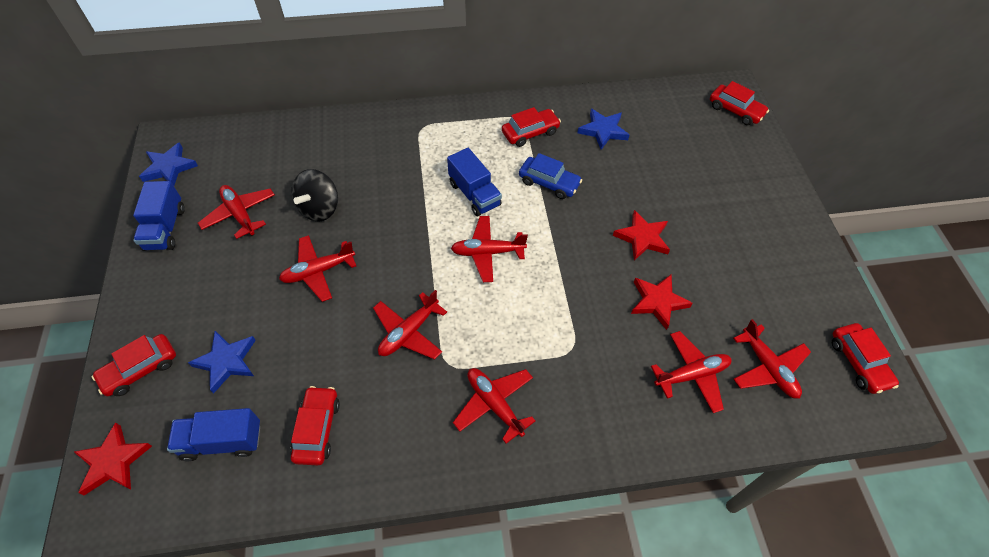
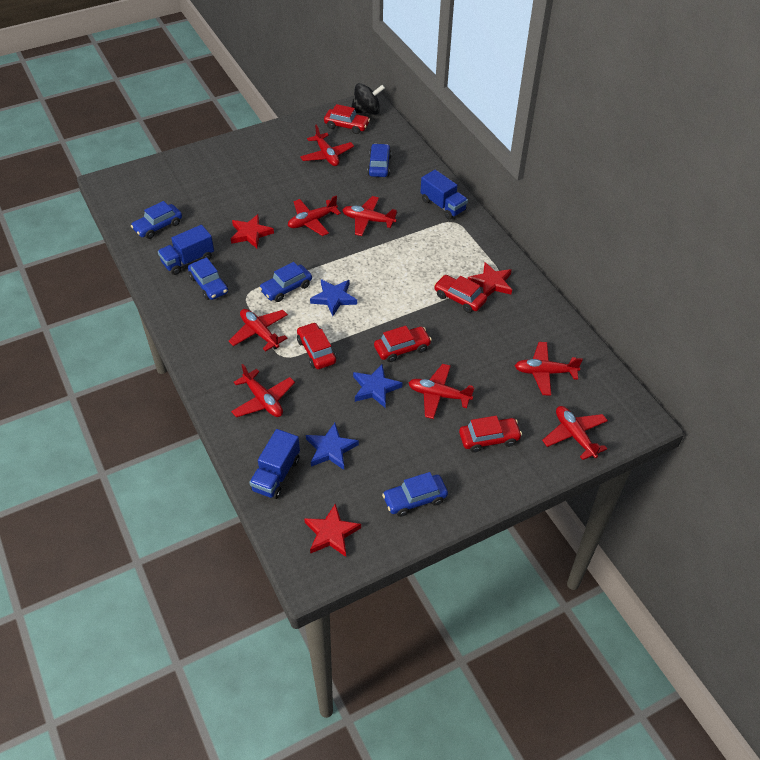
blue car: 1 -> 5
red plane: 7 -> 8

